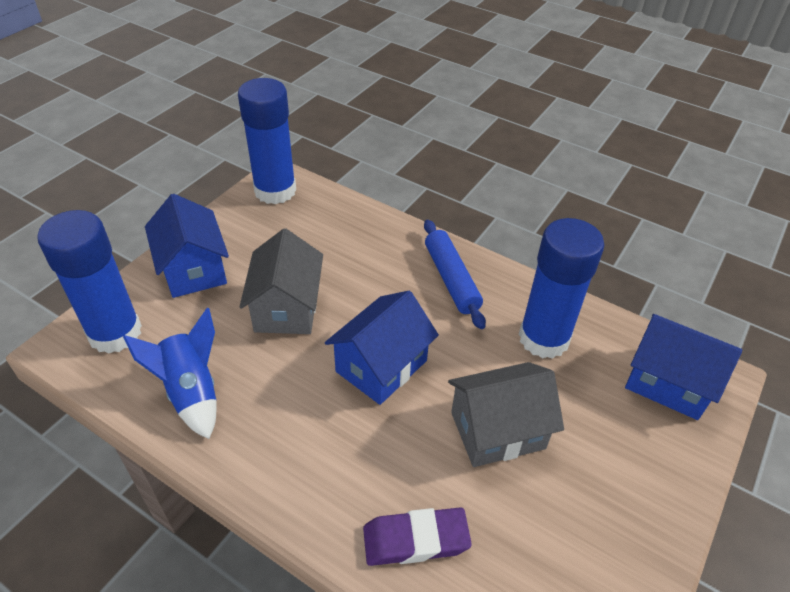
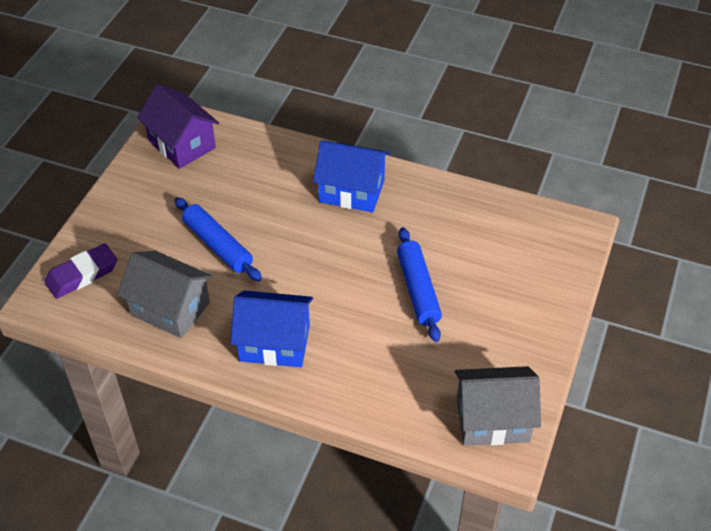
blue glue stick: 3 -> 0
blue house: 3 -> 2
blue rocket: 1 -> 0
blue rolling pin: 1 -> 2
purple house: 0 -> 1

